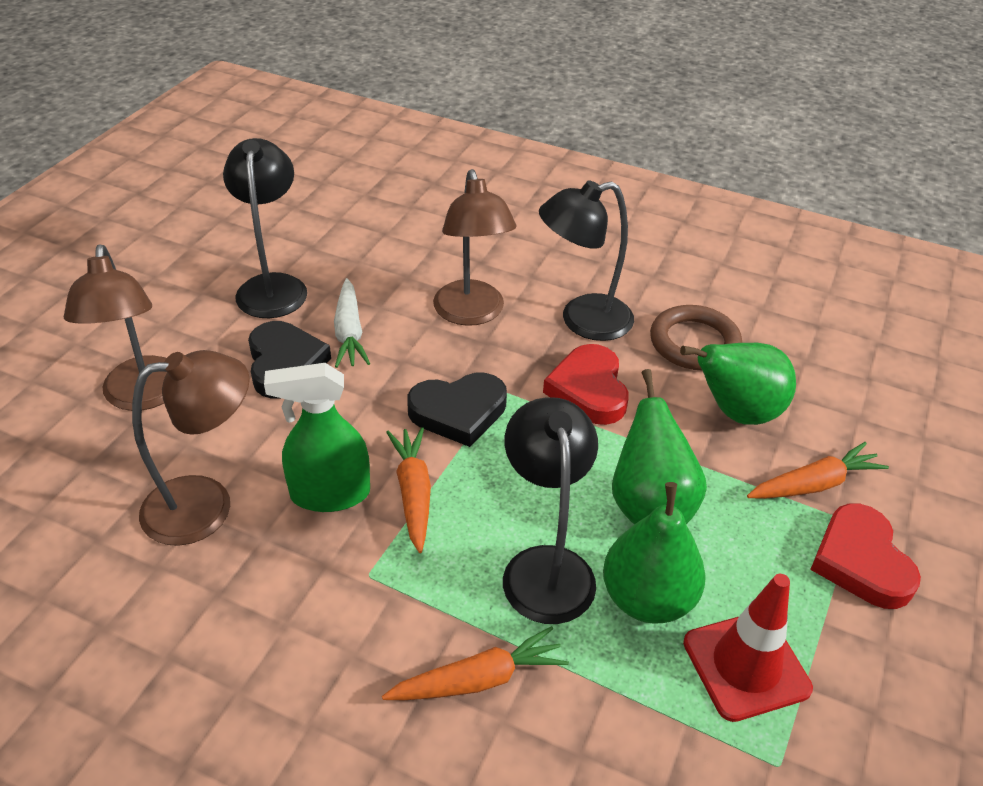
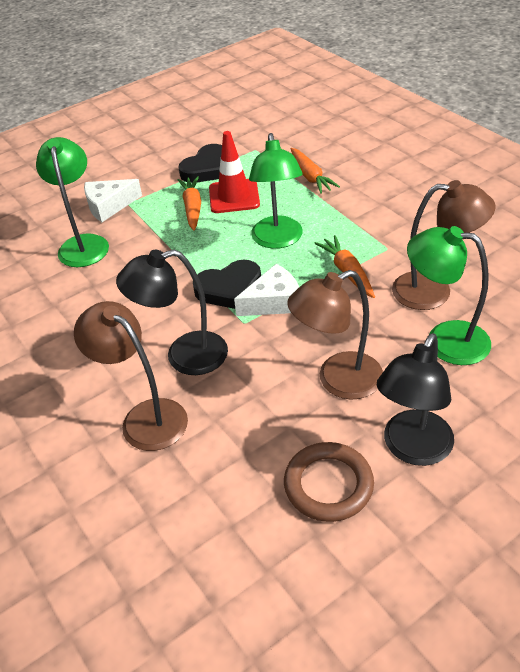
black lamp: 3 -> 2
green lamp: 0 -> 3
green pear: 3 -> 0
green spray bottle: 1 -> 0
red heart: 2 -> 0
white carrot: 1 -> 0
white cheese: 0 -> 2

